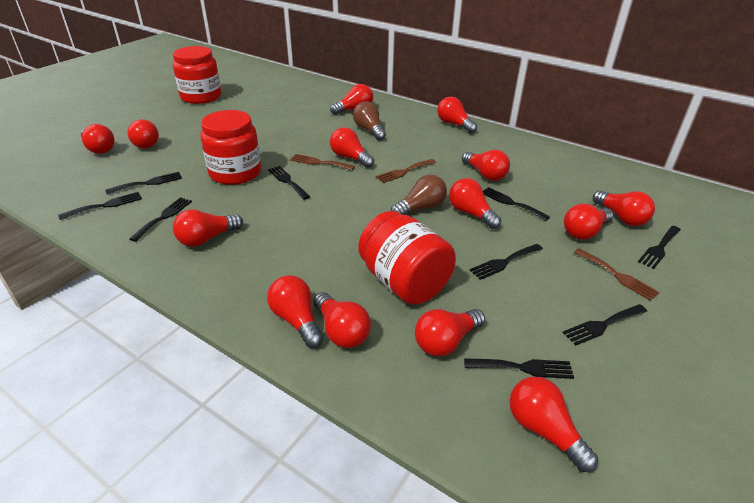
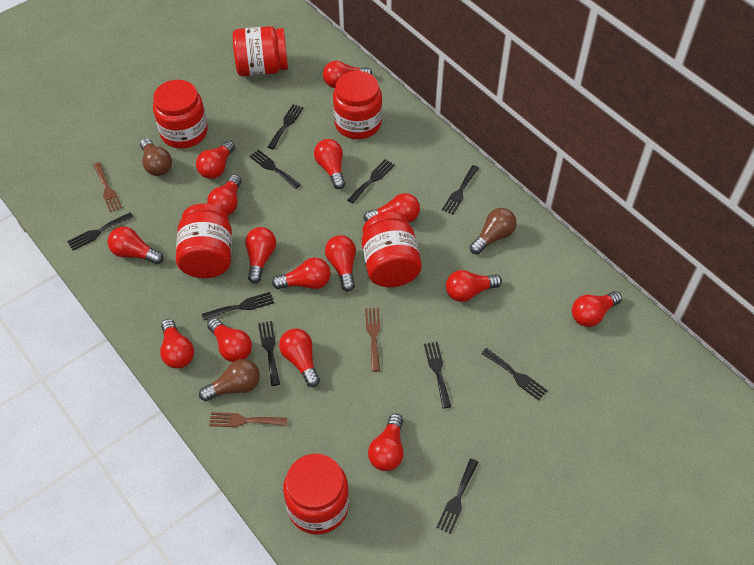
black fork: 9 -> 10
brown light bulb: 2 -> 3
red jar: 3 -> 6
red light bulb: 14 -> 15

